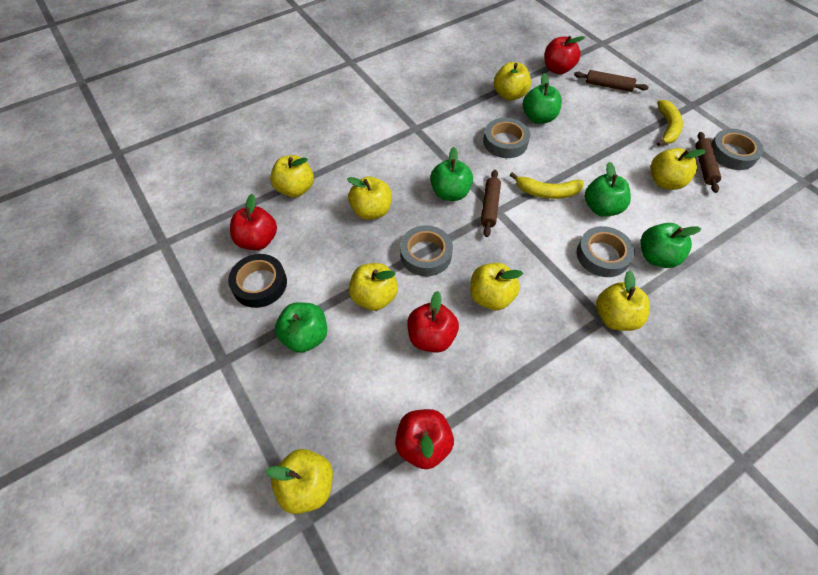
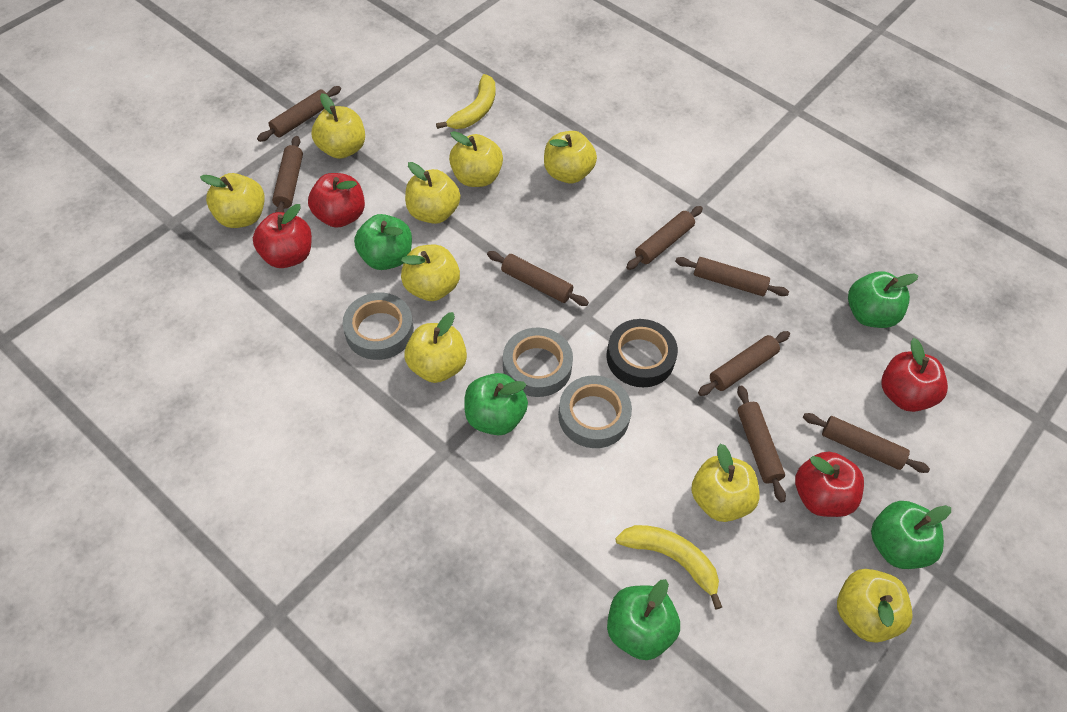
brown rolling pin: 3 -> 8
grey tape: 4 -> 3
yellow apple: 8 -> 9

